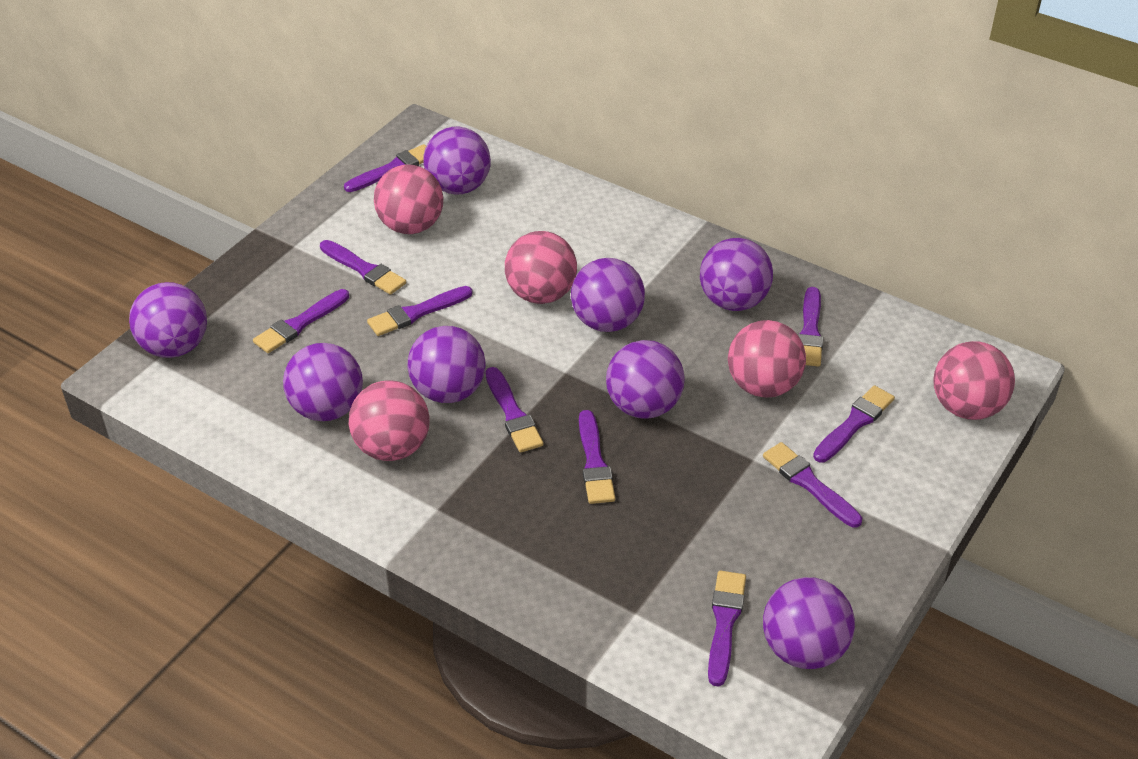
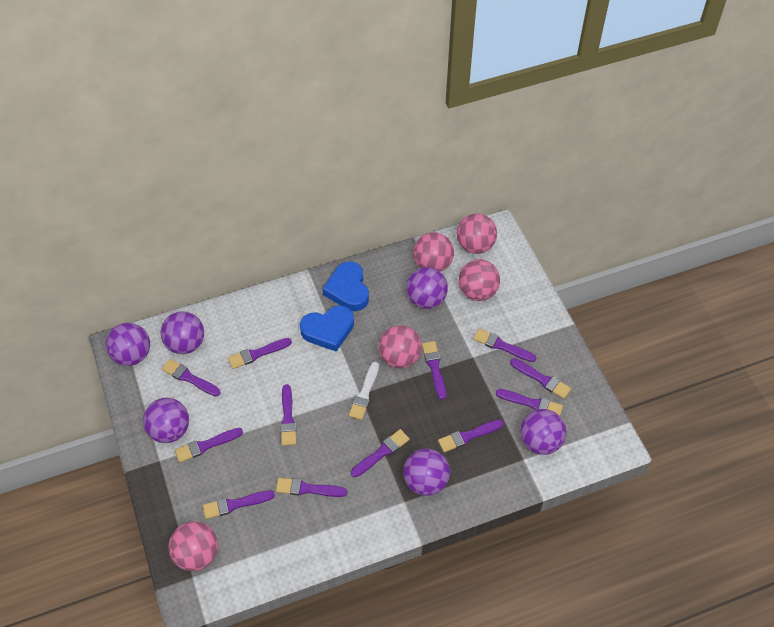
blue heart: 0 -> 2
purple ball: 8 -> 6
purple brush: 10 -> 12
white brush: 0 -> 1

